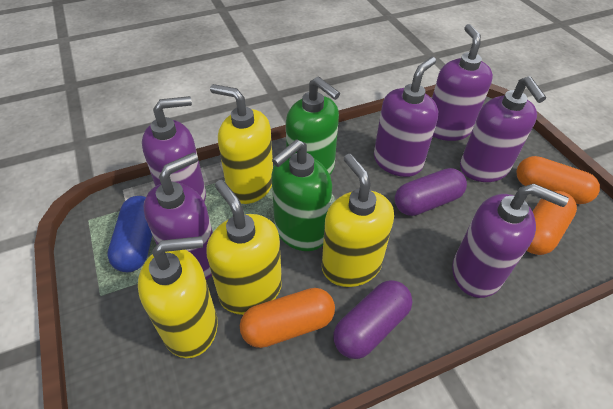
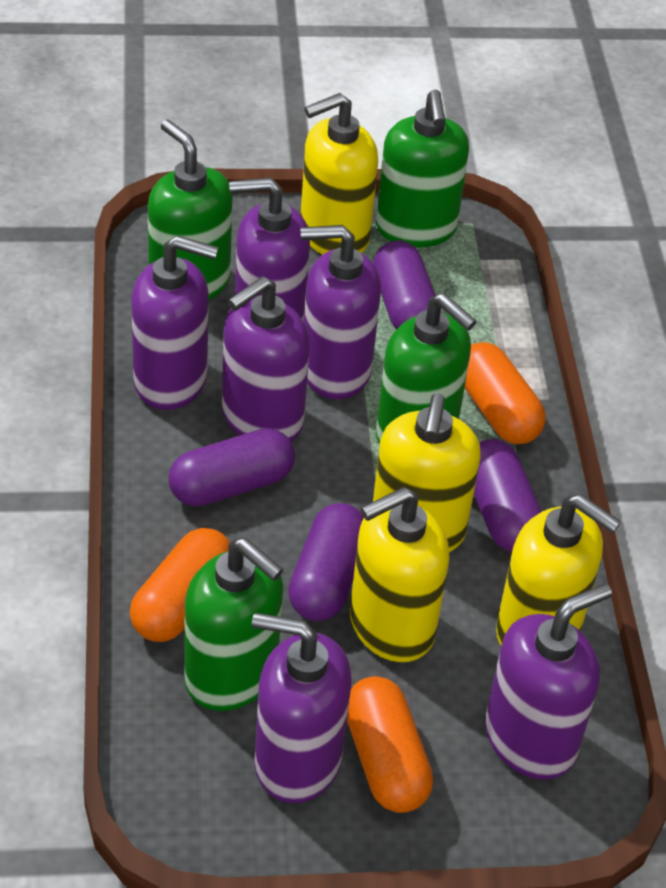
blue capsule: 1 -> 0
green soap dispenser: 2 -> 4
purple capsule: 2 -> 4

